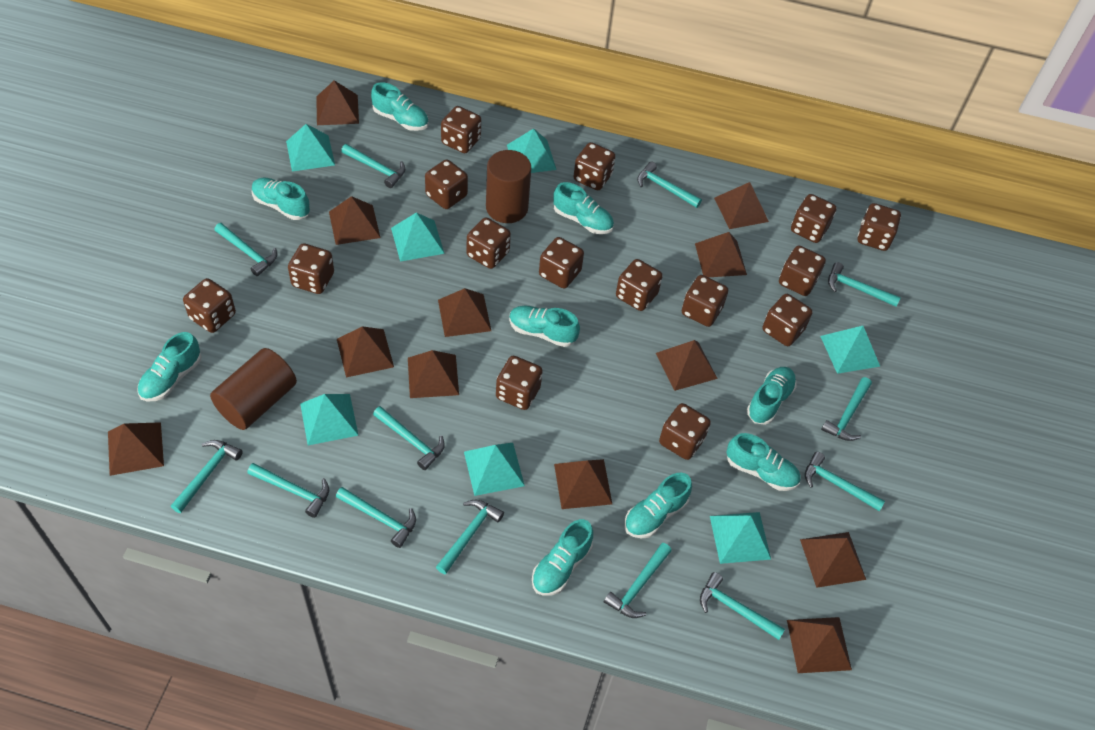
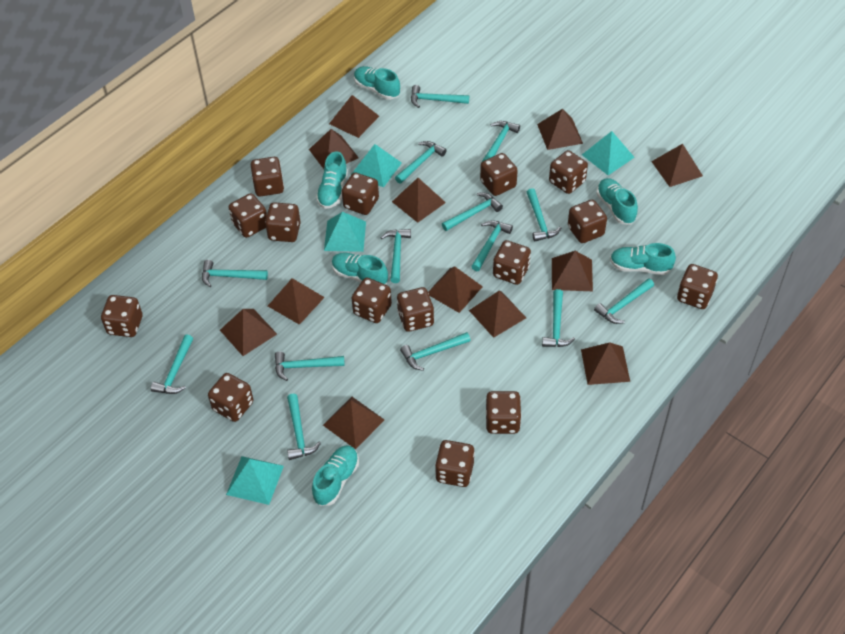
brown cylinder: 2 -> 0
turquoise hammer: 13 -> 14
turquoise pyramid: 7 -> 4
turquoise shoe: 9 -> 6

